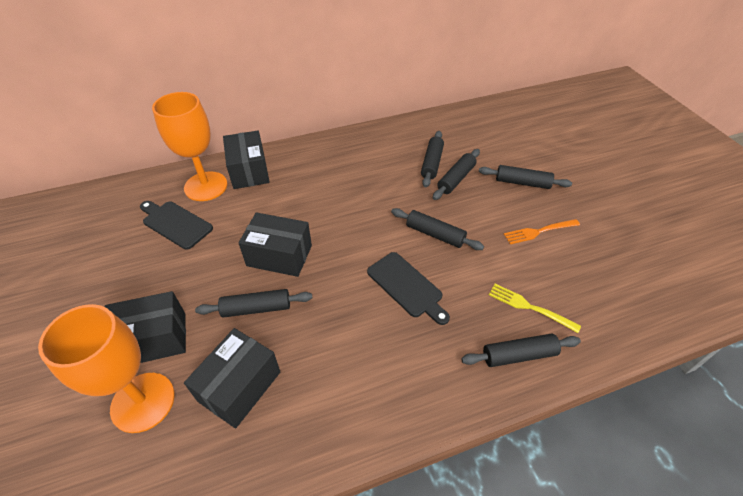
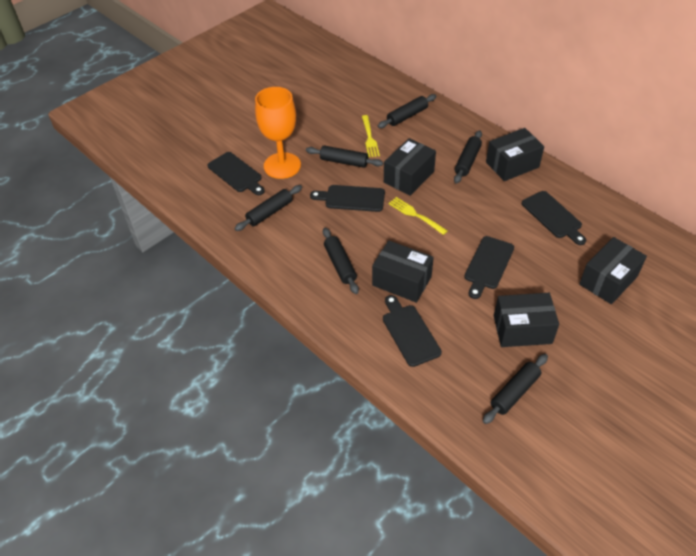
black box: 4 -> 5
black cutting board: 2 -> 5
orange fork: 1 -> 0
orange goblet: 2 -> 1
yellow fork: 1 -> 2

